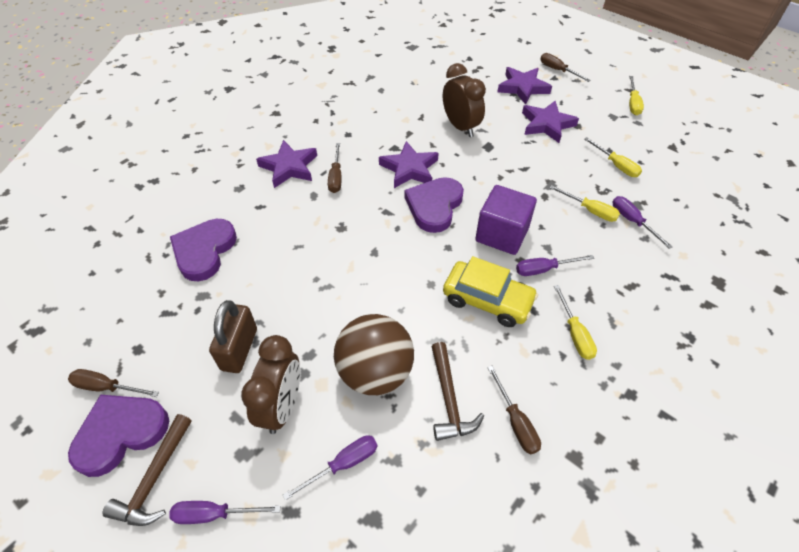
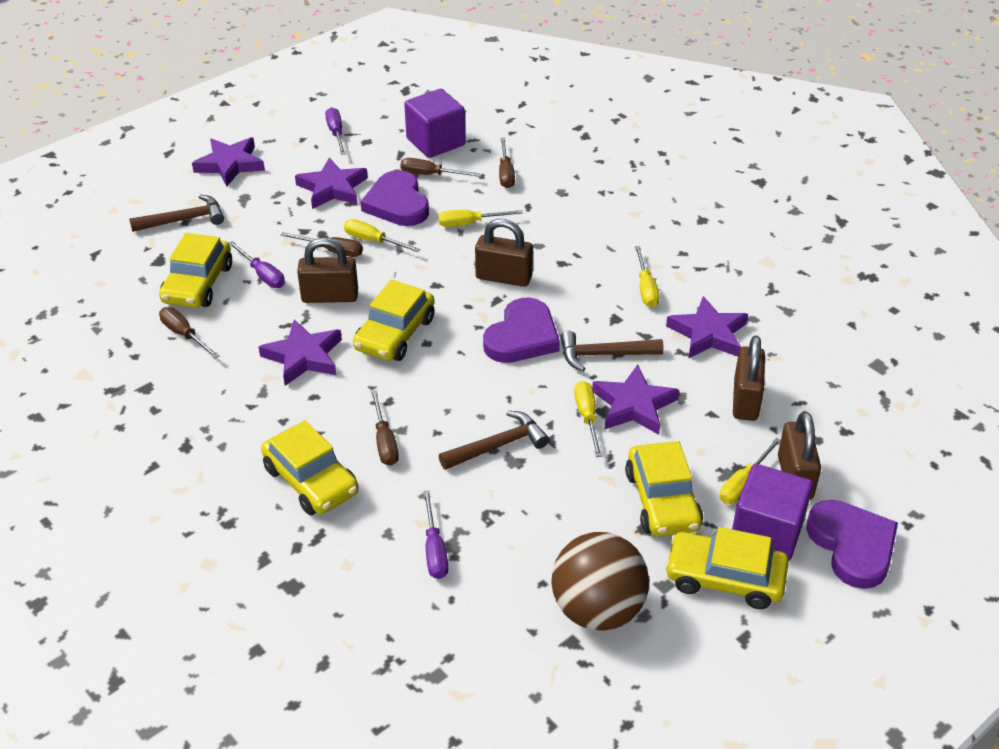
brown clock: 2 -> 0
brown hammer: 2 -> 3
brown padlock: 1 -> 4
brown screwdriver: 4 -> 5
purple cube: 1 -> 2
purple screwdriver: 4 -> 3
purple star: 4 -> 5
yellow car: 1 -> 5
yellow screwdriver: 4 -> 5

